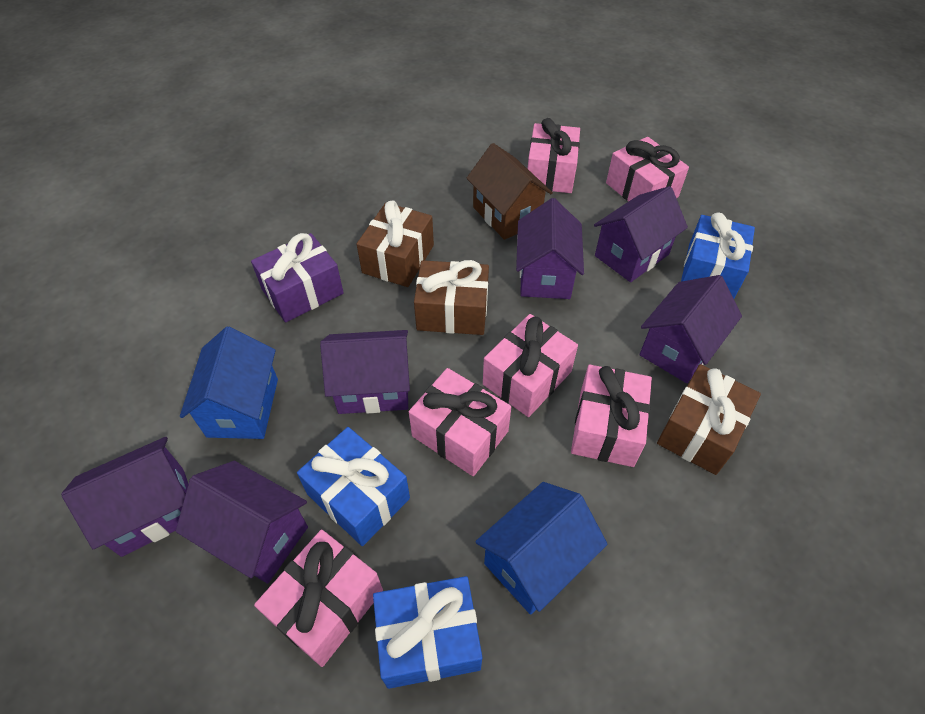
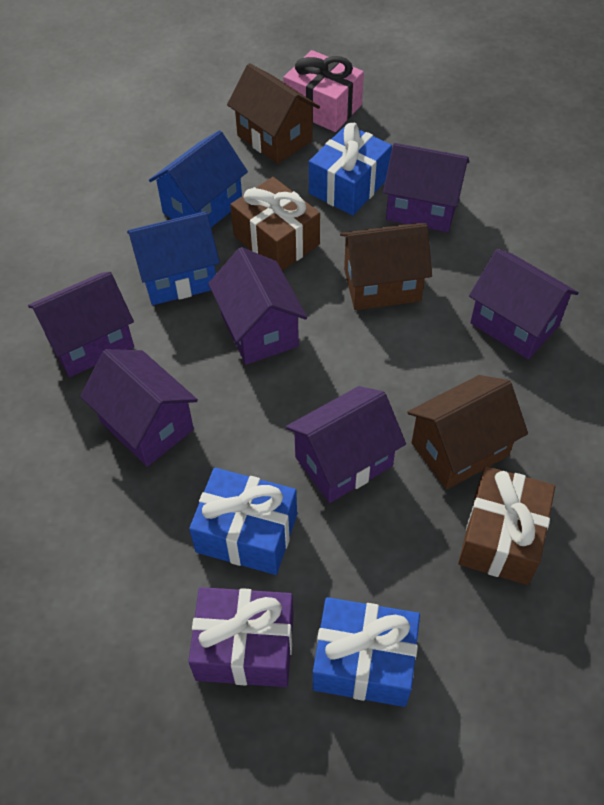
brown gift: 3 -> 2
brown house: 1 -> 3
pink gift: 6 -> 1

